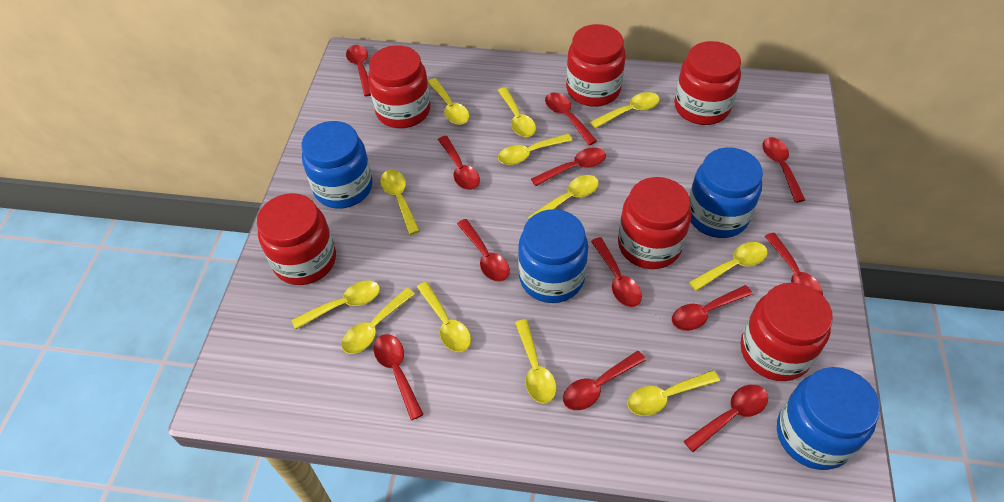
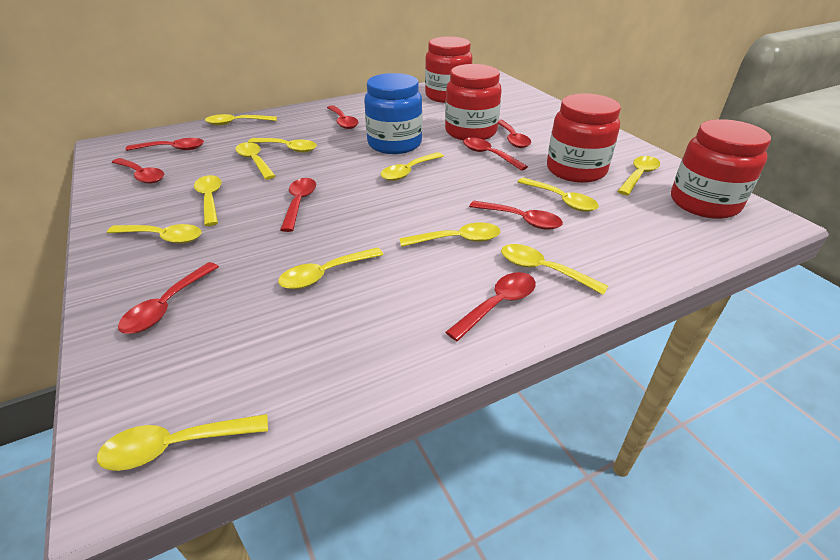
blue jar: 4 -> 1
red jar: 6 -> 4
red spoon: 12 -> 9

